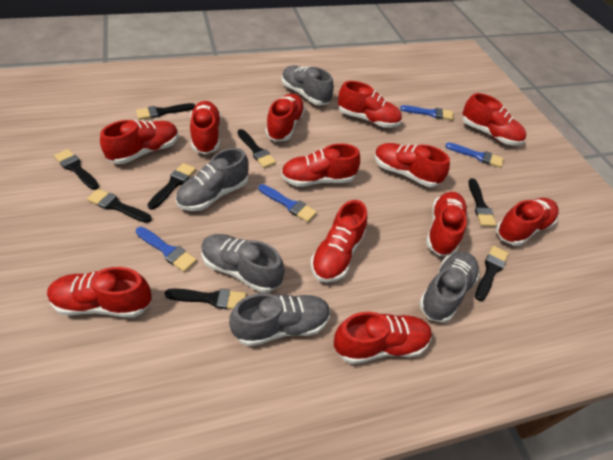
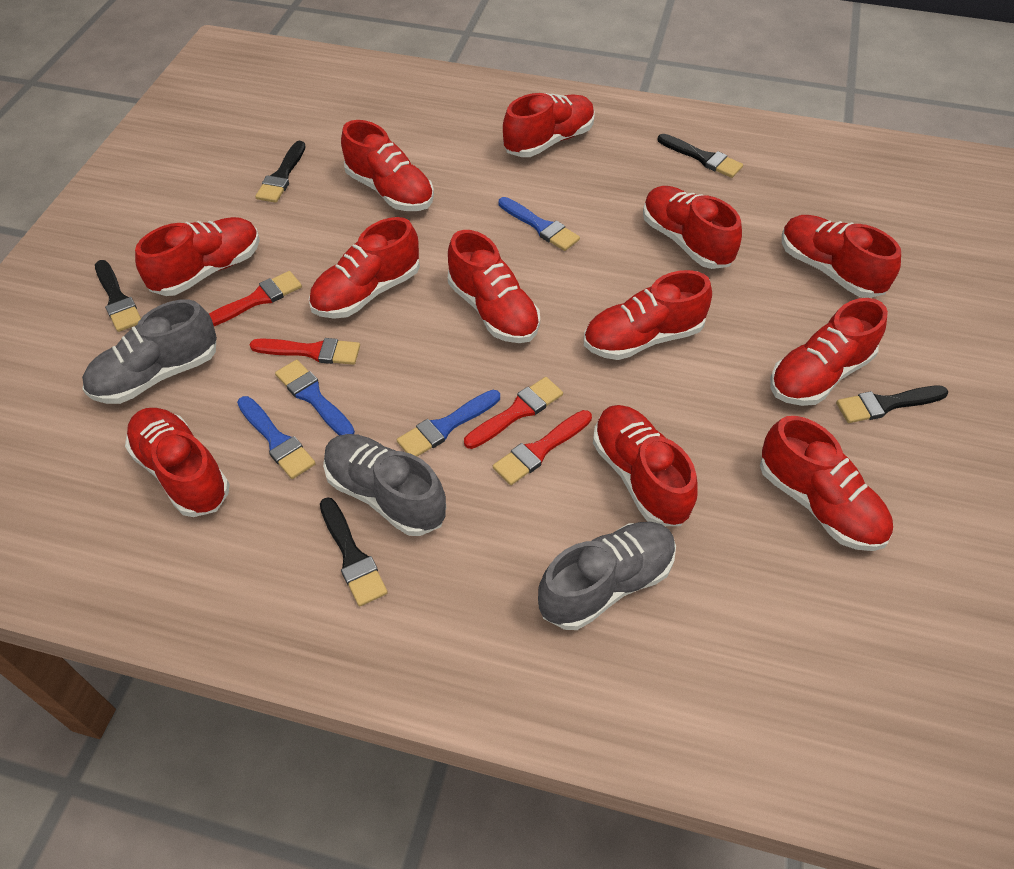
black brush: 8 -> 5
grey shoe: 5 -> 3
red brush: 0 -> 4

